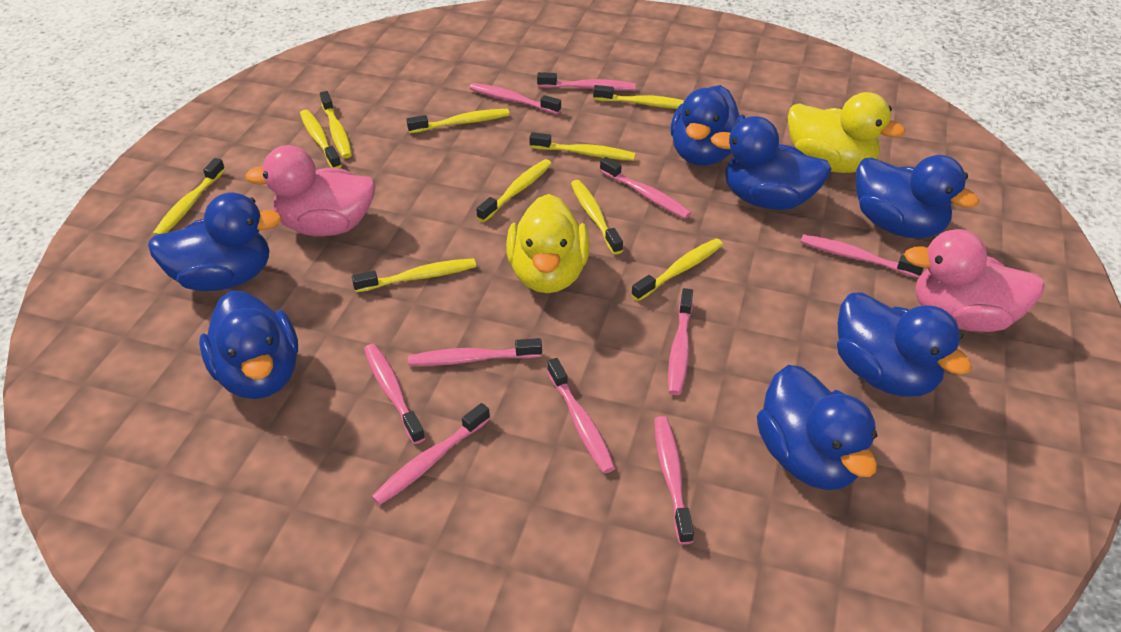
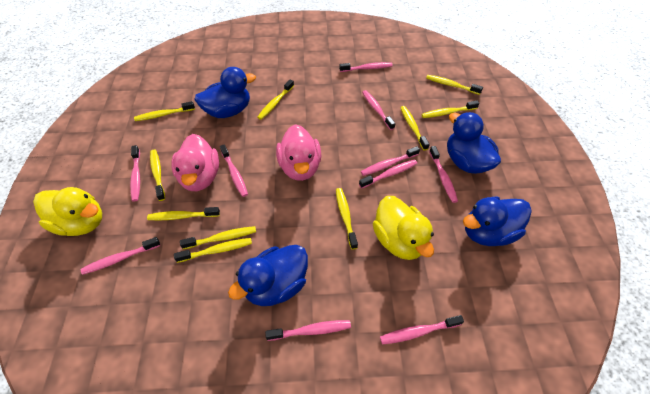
blue duck: 7 -> 4

